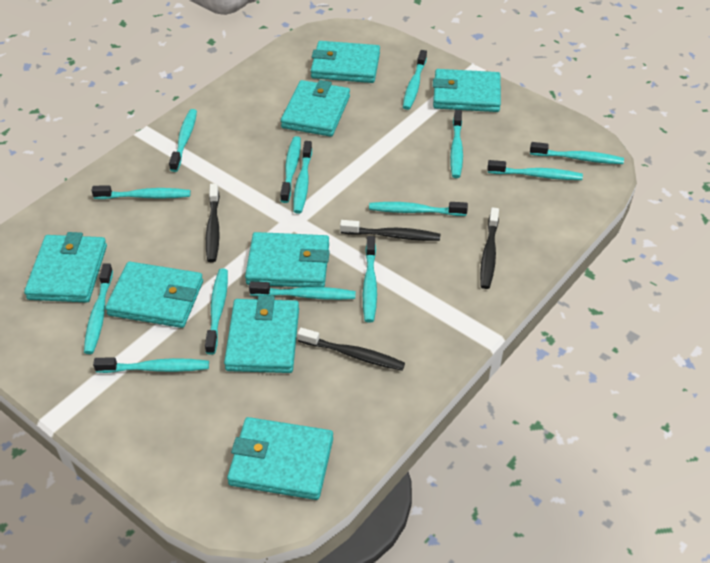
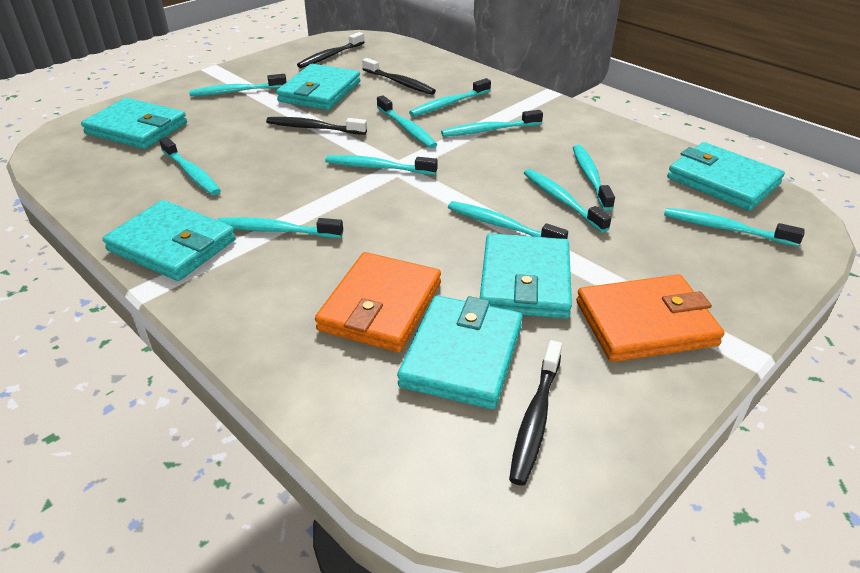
orange wallet: 0 -> 2
turquoise toothbrush: 14 -> 11
turquoise wallet: 8 -> 6

